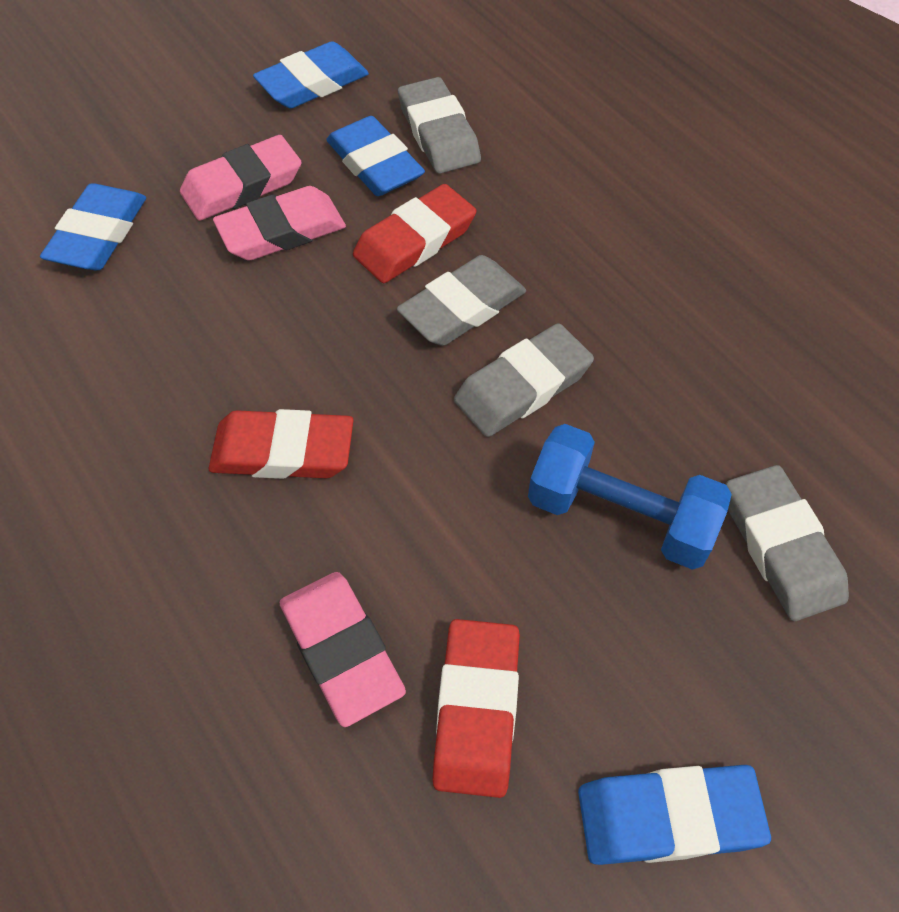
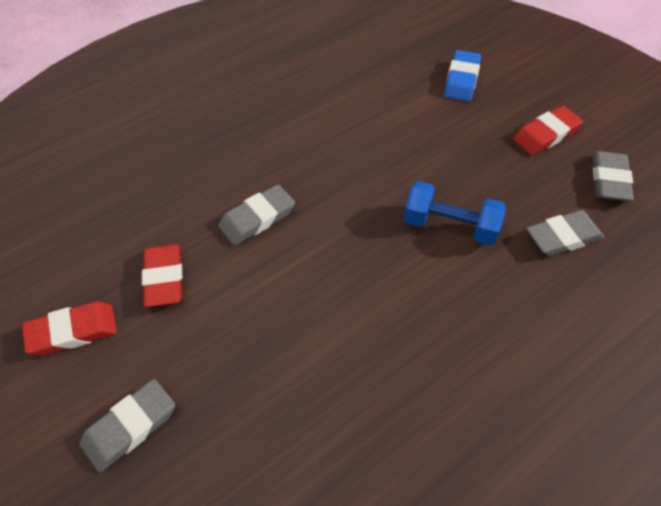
blue eraser: 4 -> 1
pink eraser: 3 -> 0

